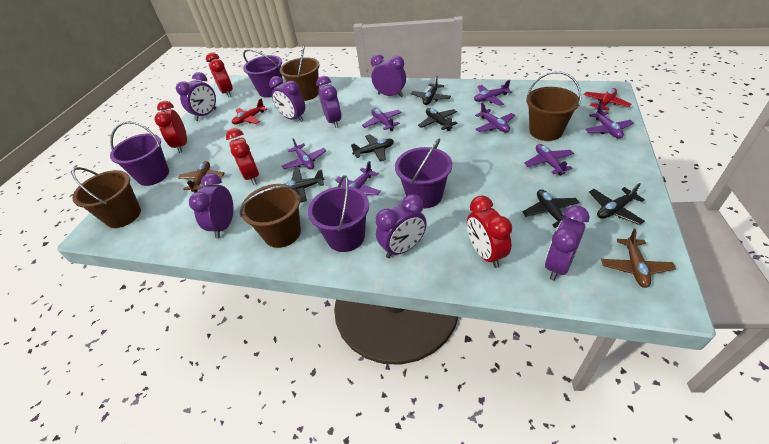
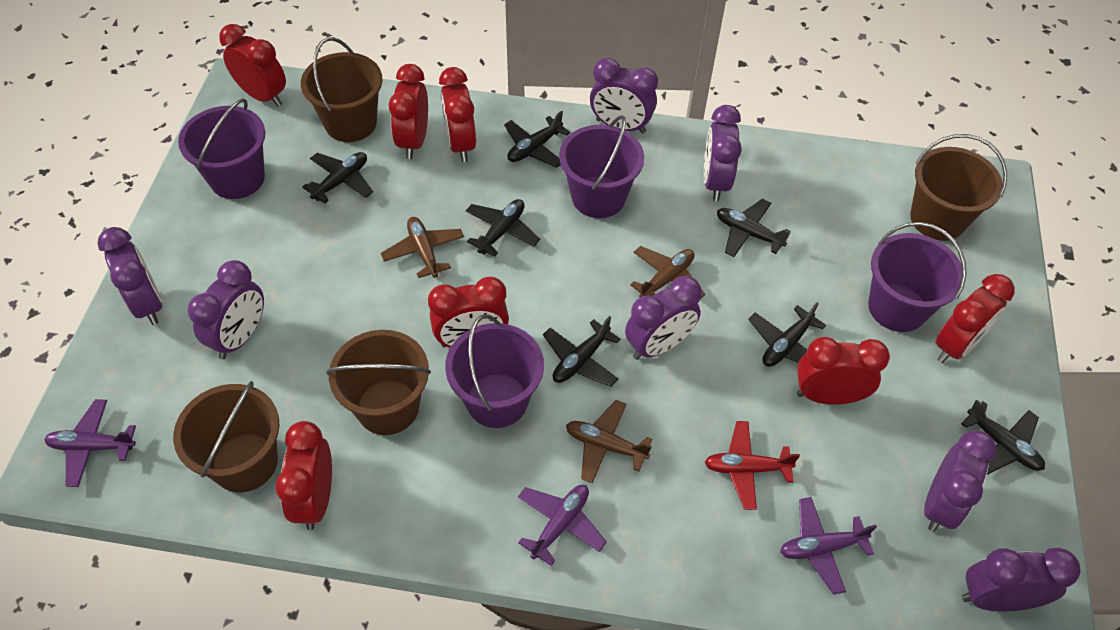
black plane: 6 -> 7
brown plane: 2 -> 3
purple plane: 7 -> 3
red clock: 4 -> 7
red plane: 2 -> 1

